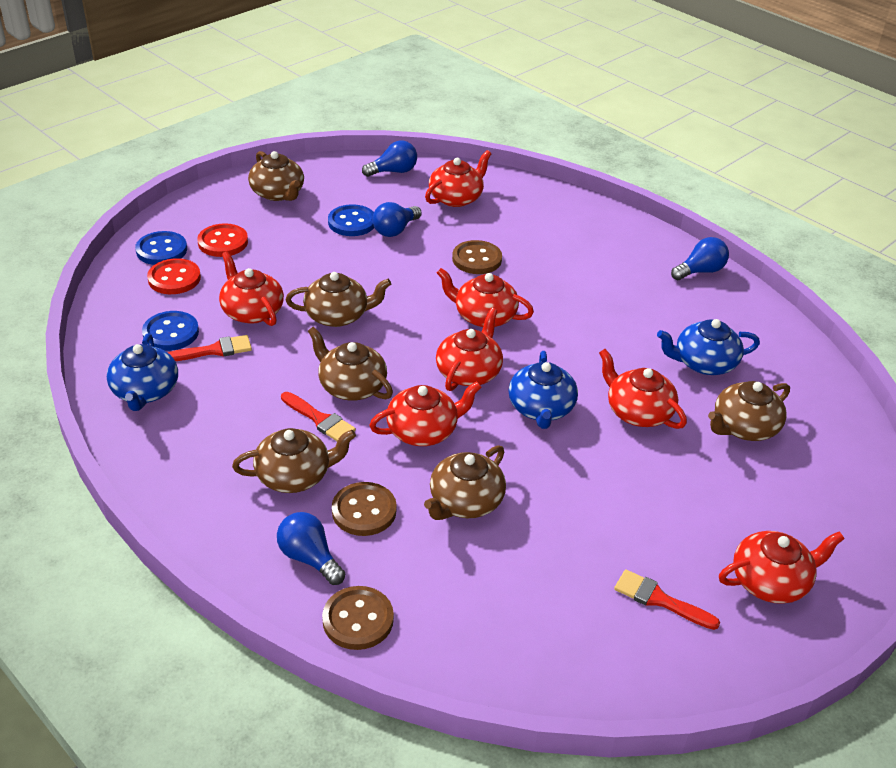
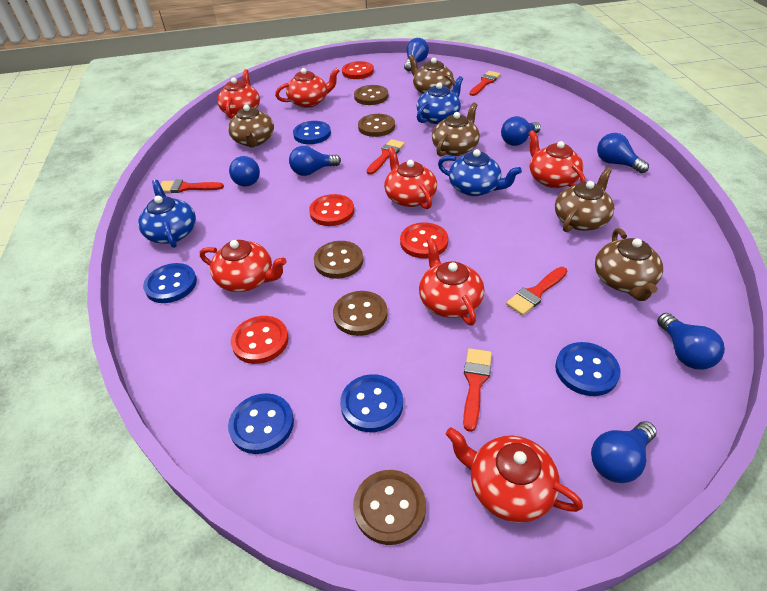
blue button: 3 -> 5
blue light bulb: 4 -> 7
brown button: 3 -> 5
brown teapot: 6 -> 5
red brush: 3 -> 5
red button: 2 -> 4

